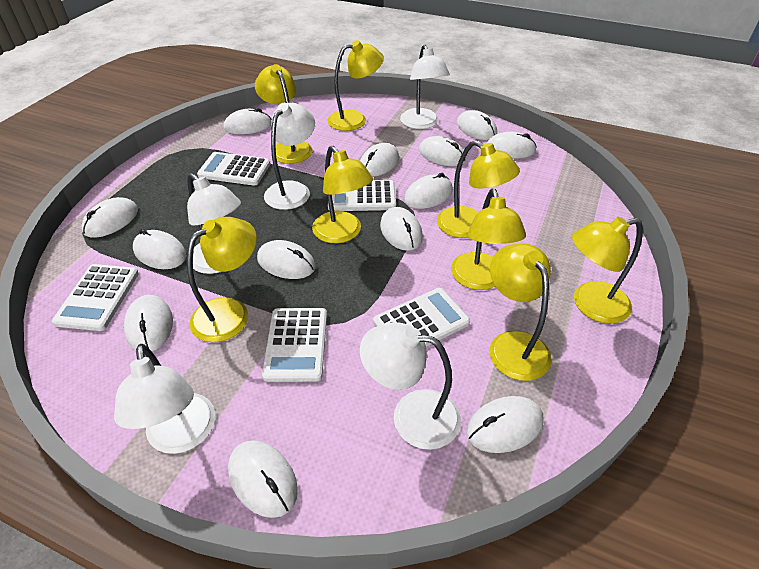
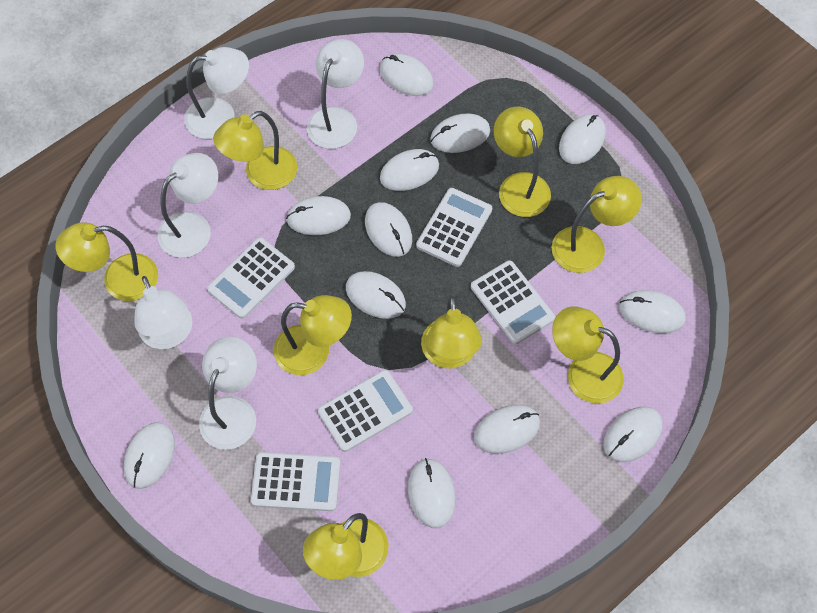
white mouse: 13 -> 12

